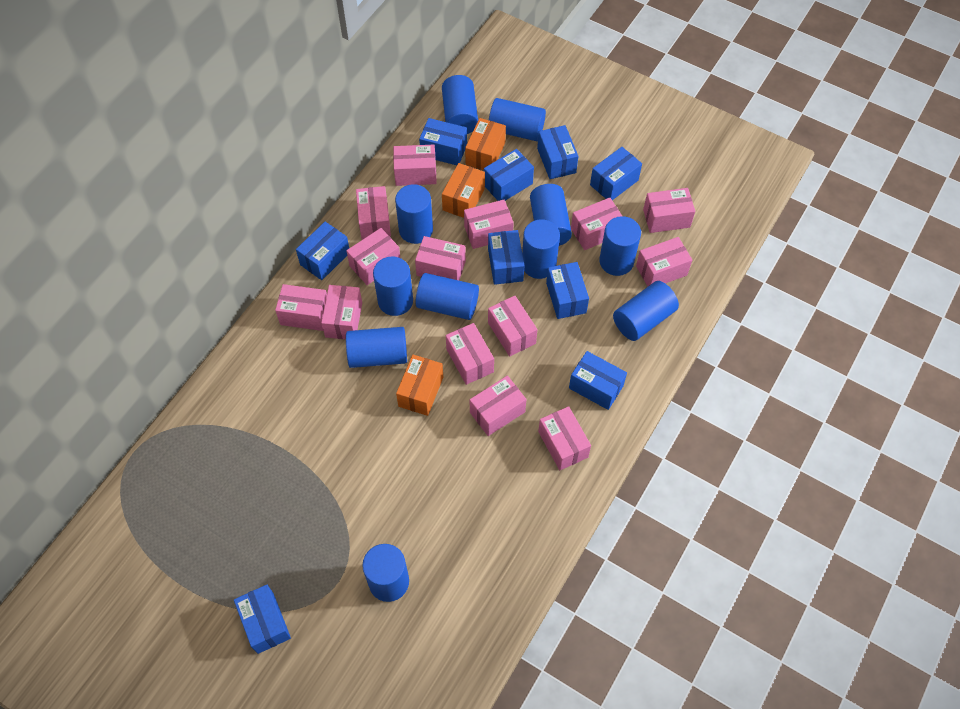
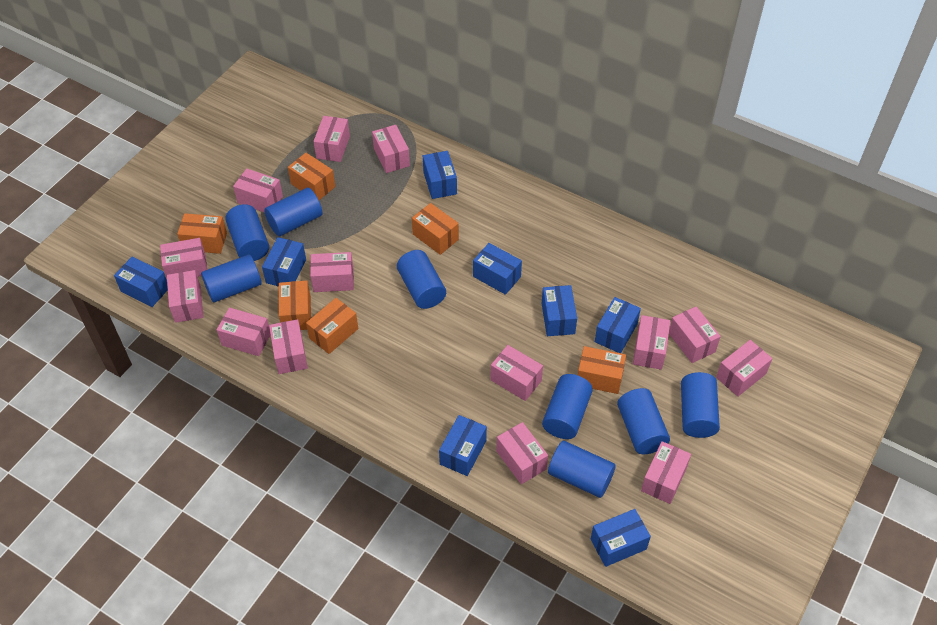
blue box: 9 -> 8
blue cylinder: 11 -> 8
orange box: 3 -> 6

